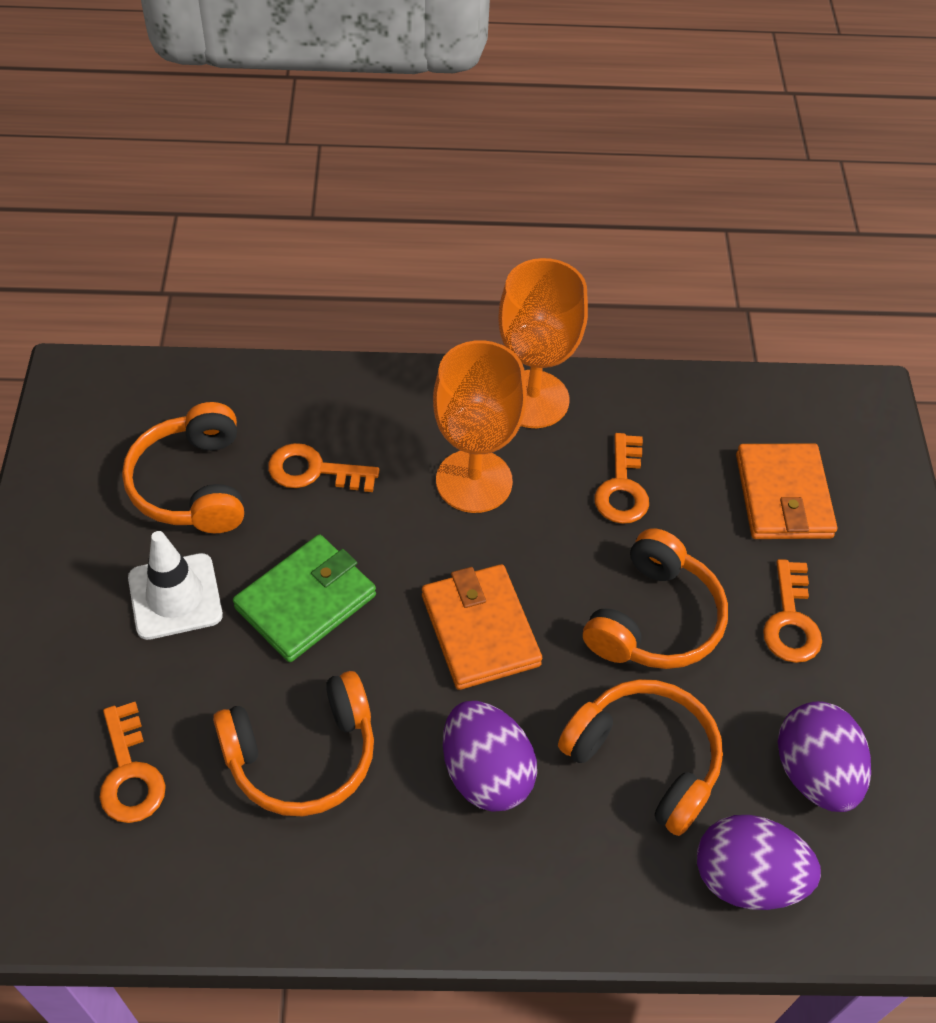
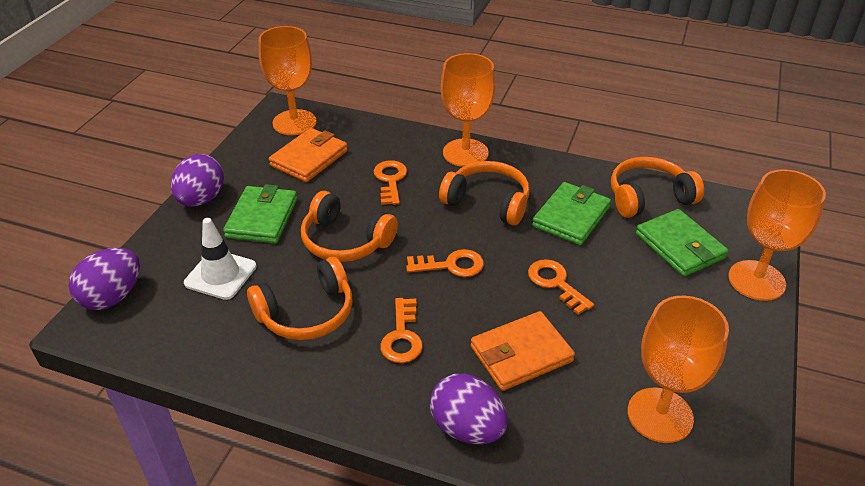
green wallet: 1 -> 3
orange goblet: 2 -> 4

